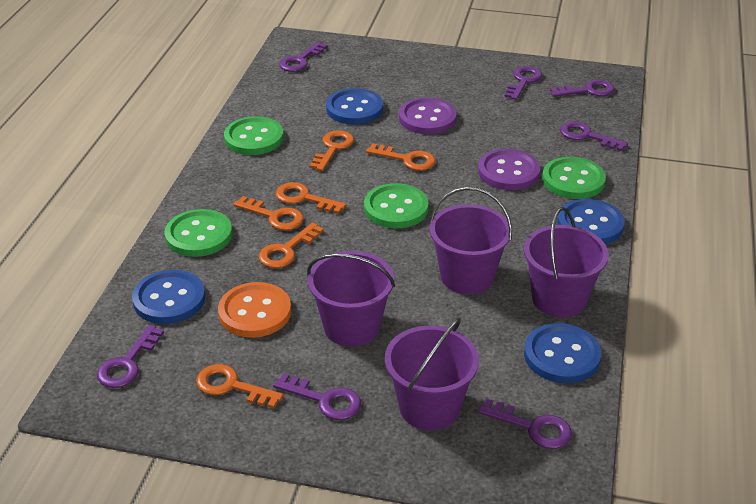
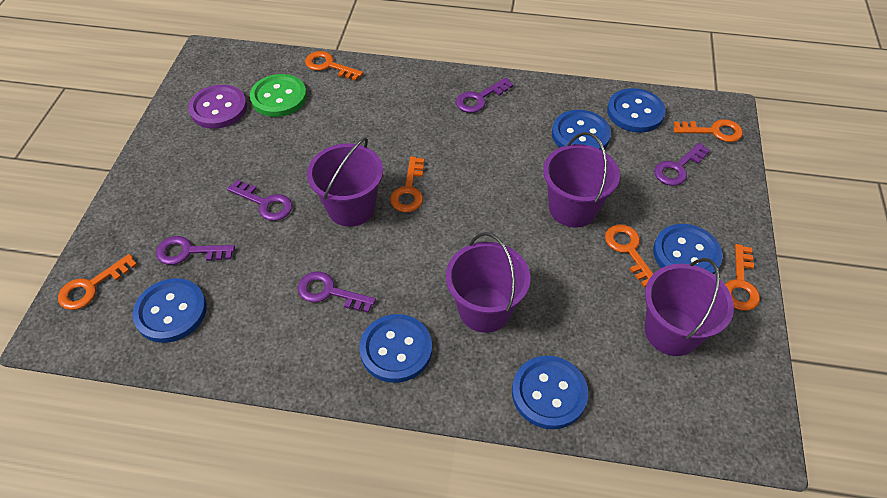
blue button: 4 -> 6
green button: 4 -> 1
orange button: 1 -> 0
purple button: 2 -> 1
purple key: 7 -> 5

